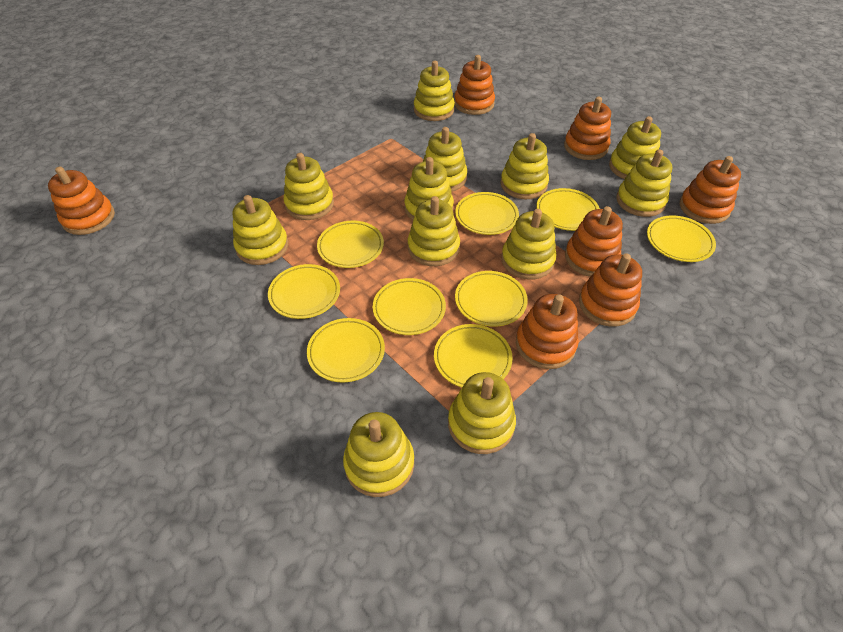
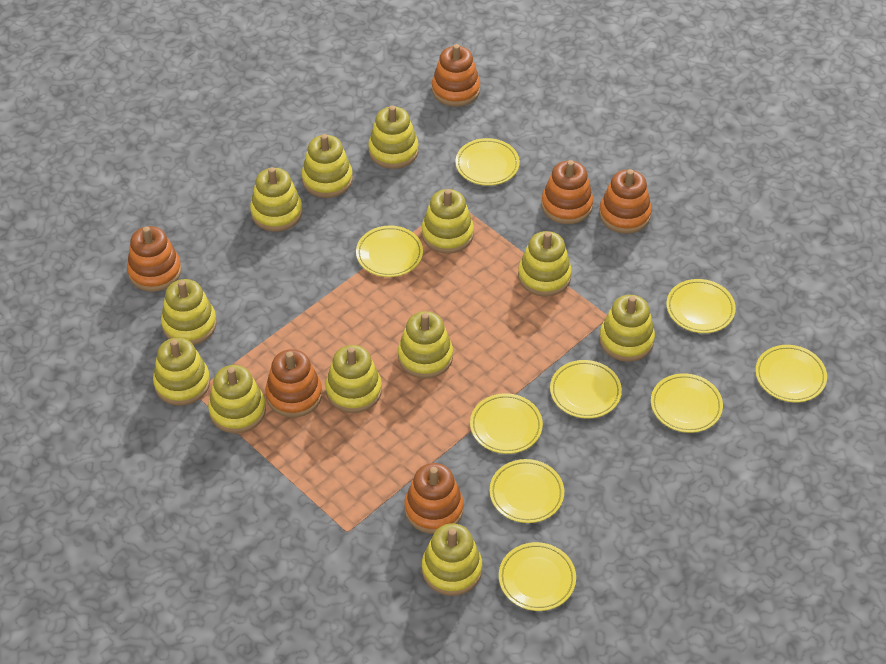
orange stacking toy: 7 -> 6

